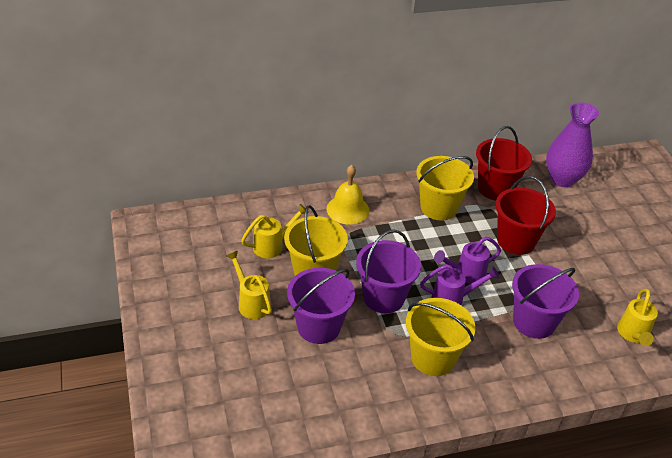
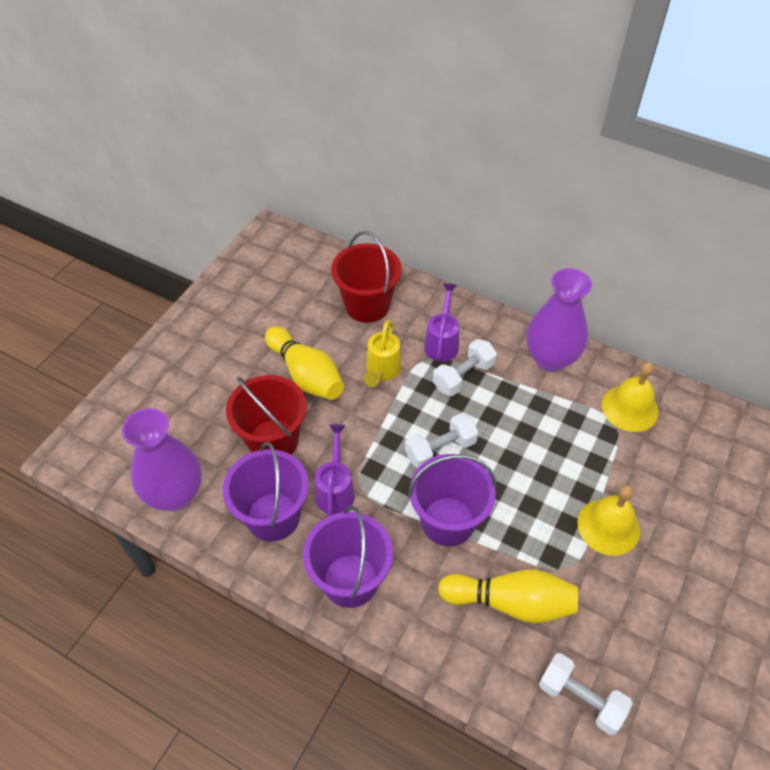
purple vase: 1 -> 2
white dumbbell: 0 -> 3
yellow bell: 1 -> 2
yellow bowling pin: 0 -> 2
yellow bucket: 3 -> 0
yellow watering can: 3 -> 1

